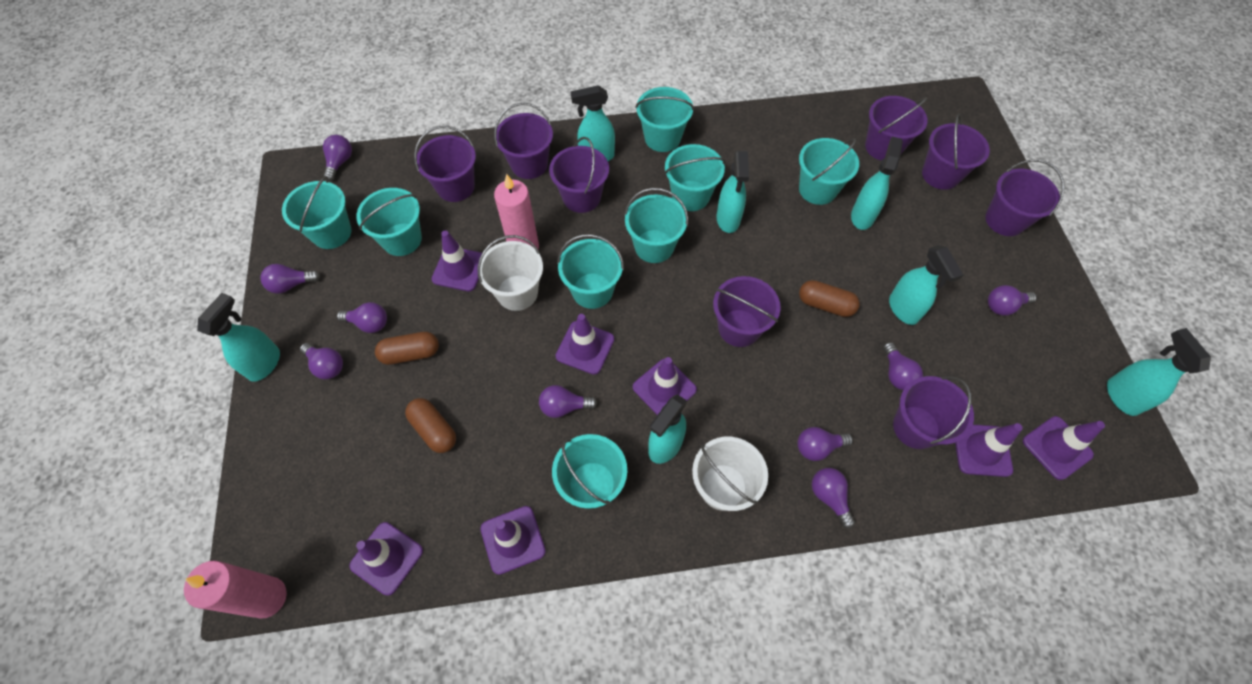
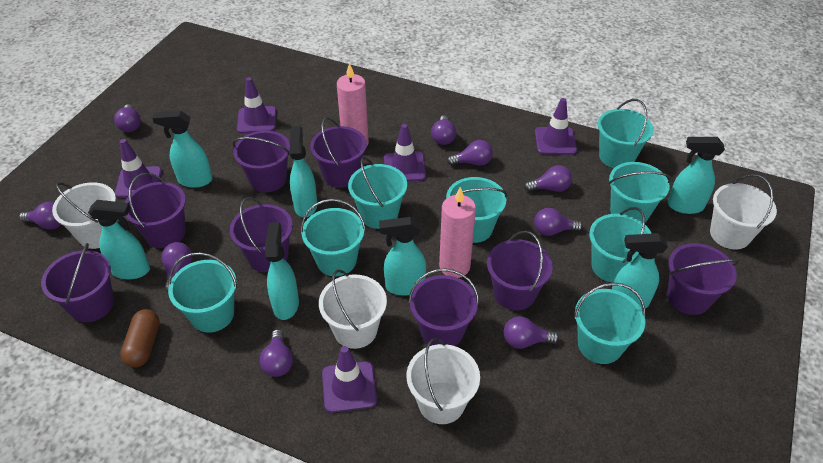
brown capsule: 3 -> 1
purple traffic cone: 7 -> 5
white bucket: 2 -> 4

